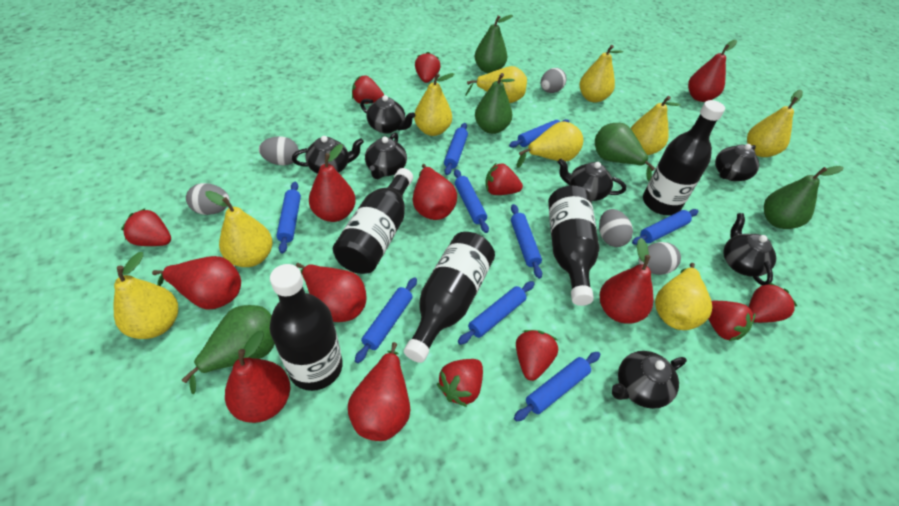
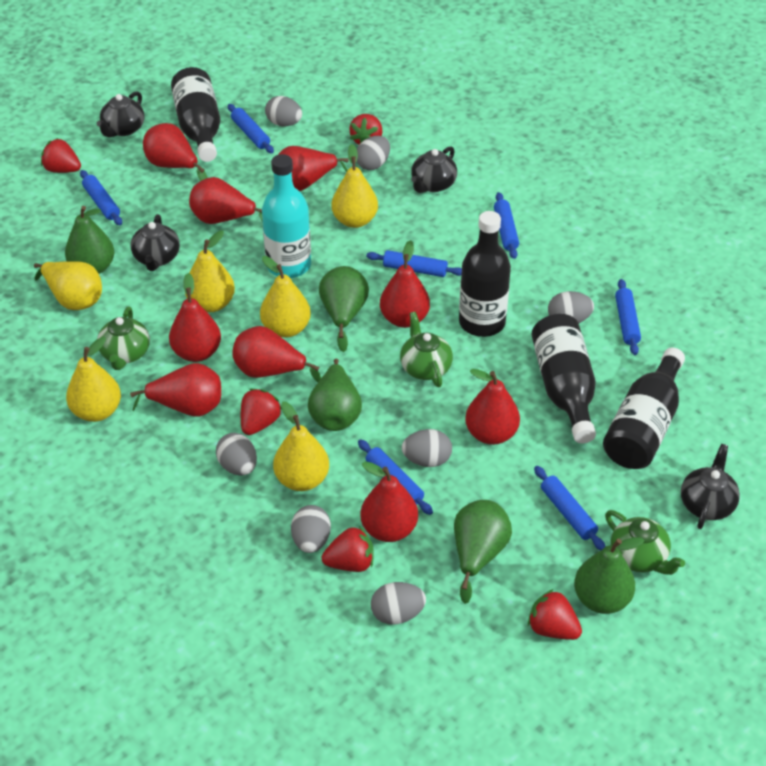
black bottle: 5 -> 4
black teapot: 7 -> 4
blue rolling pin: 9 -> 7
green teapot: 0 -> 3
grey egg: 5 -> 7
red pear: 8 -> 9
red strawberry: 8 -> 5
turquoise bottle: 0 -> 1
yellow pear: 9 -> 6

